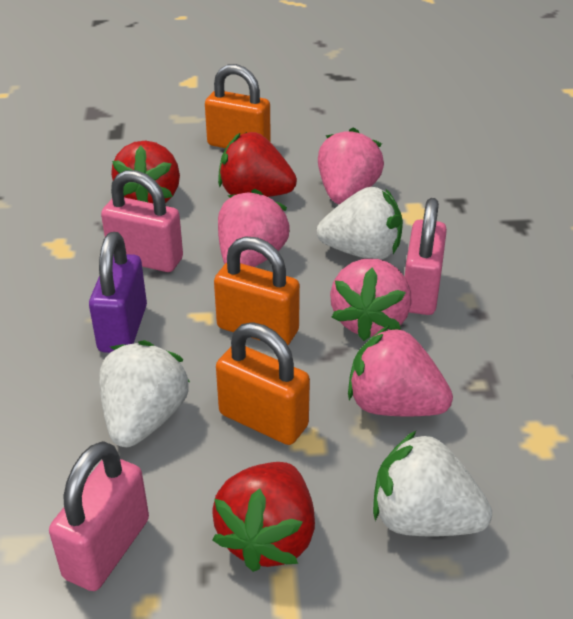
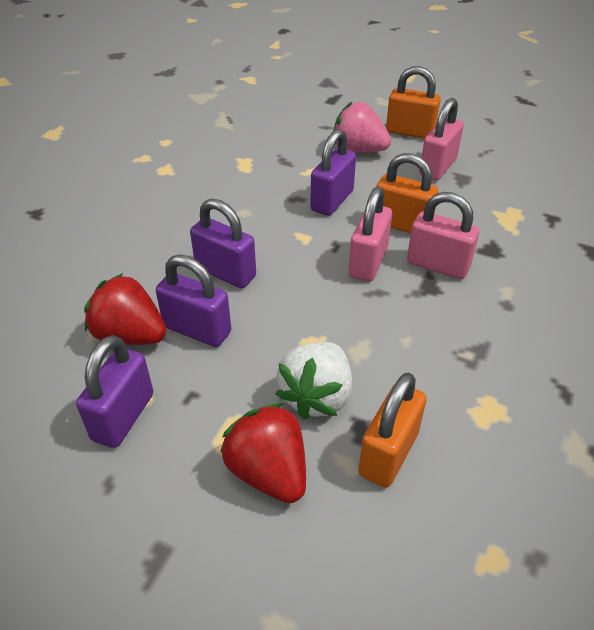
pink strawberry: 4 -> 1
purple padlock: 1 -> 4
red strawberry: 3 -> 2
white strawberry: 3 -> 1

